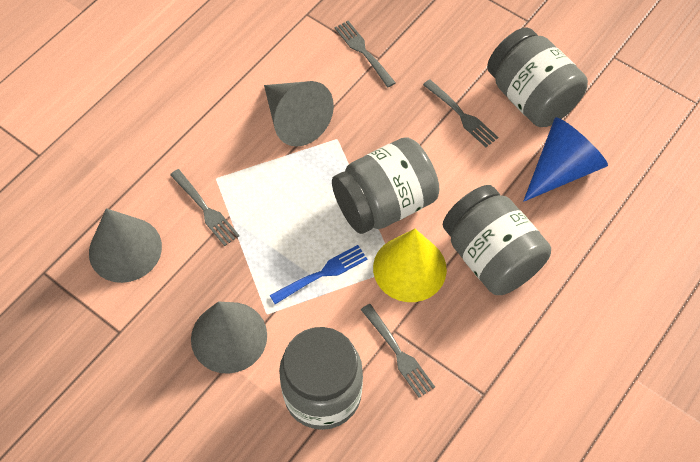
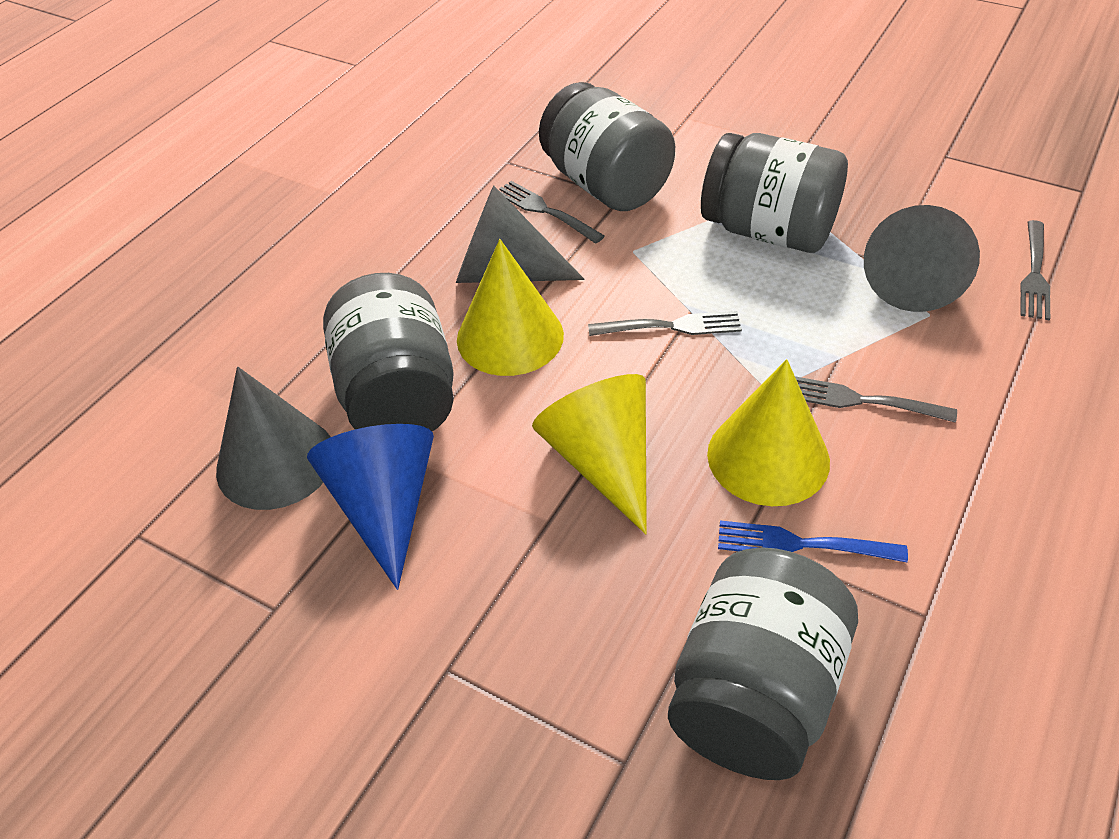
yellow cone: 1 -> 3

